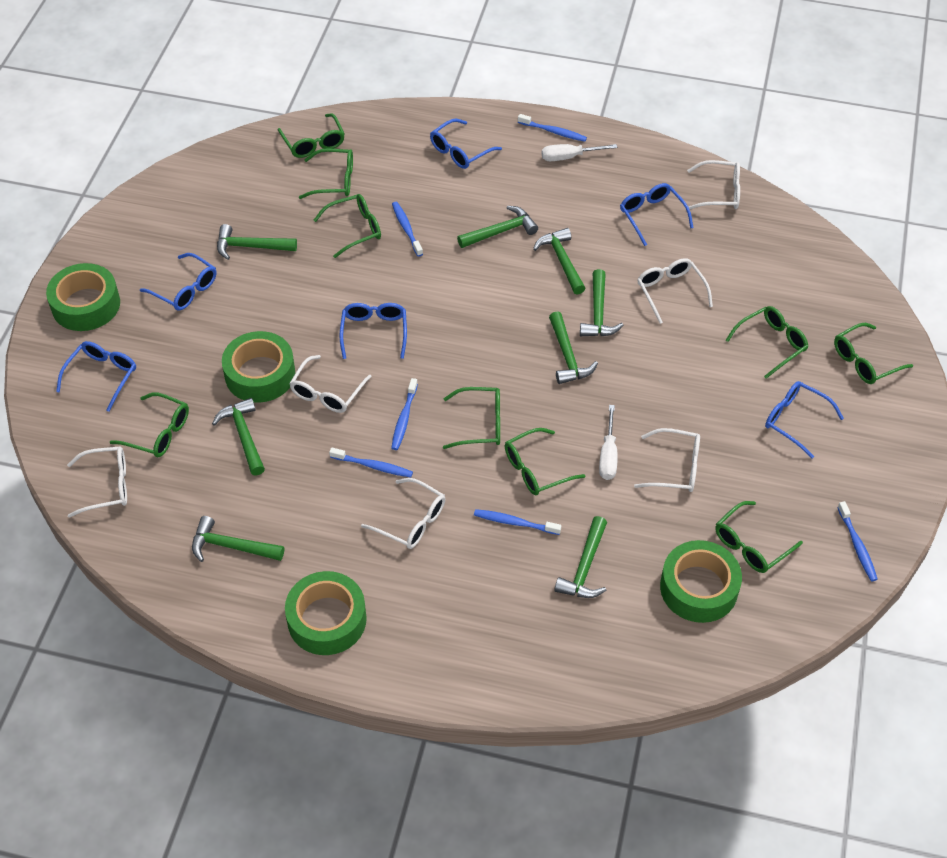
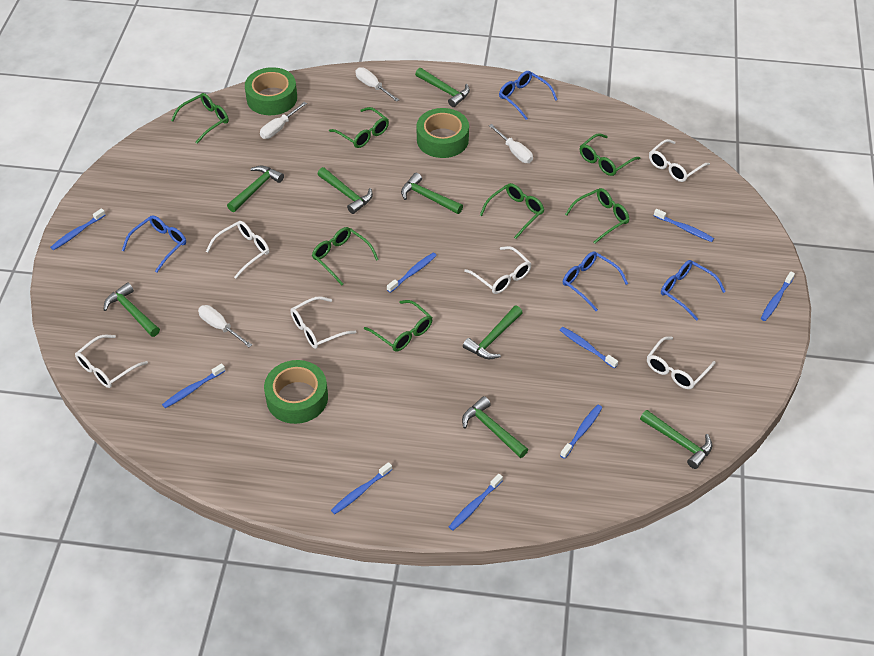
blue glasses: 6 -> 4
blue toothbrush: 6 -> 9
green glasses: 9 -> 7
green tape: 4 -> 3
white screwdriver: 2 -> 4

